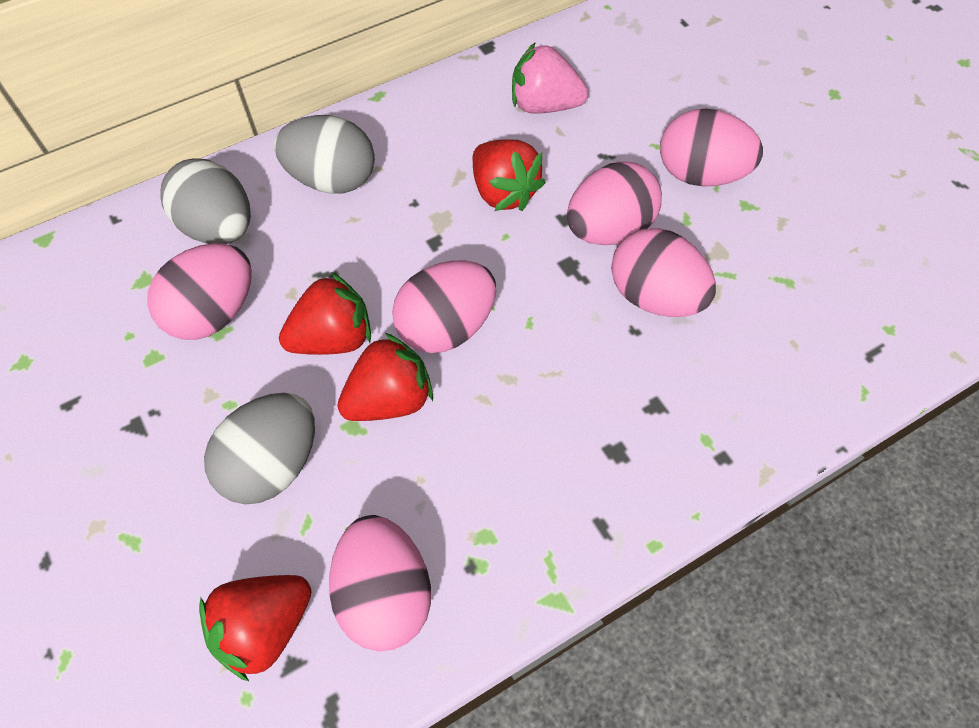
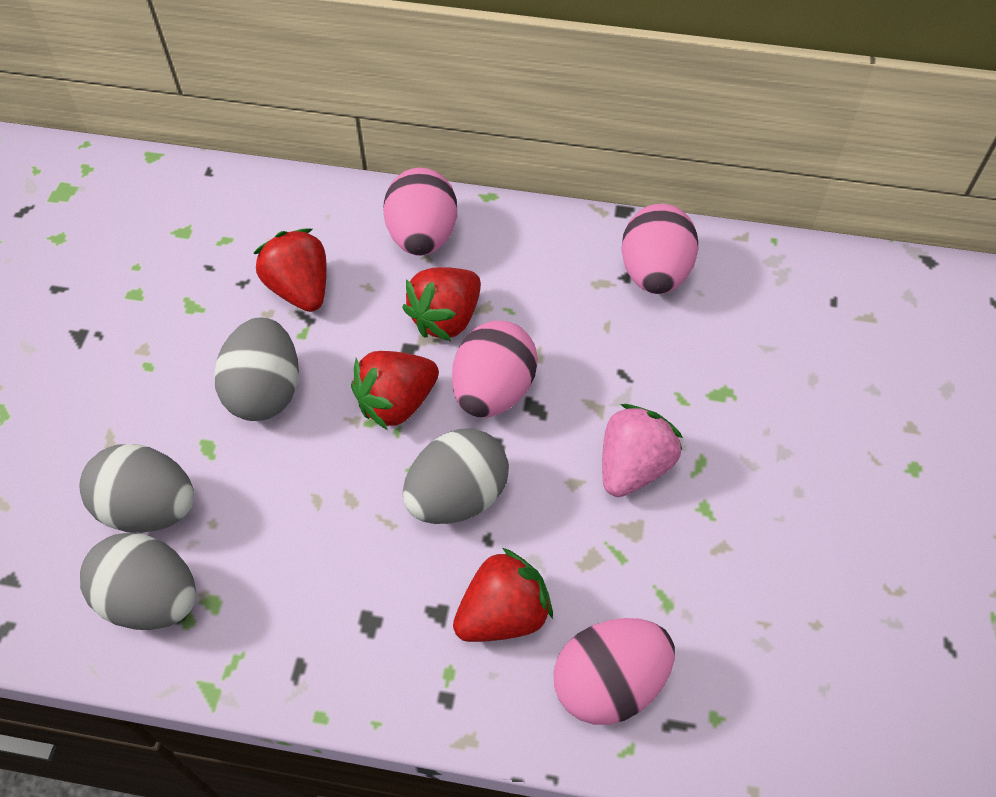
grey egg: 3 -> 4
pink egg: 6 -> 4

